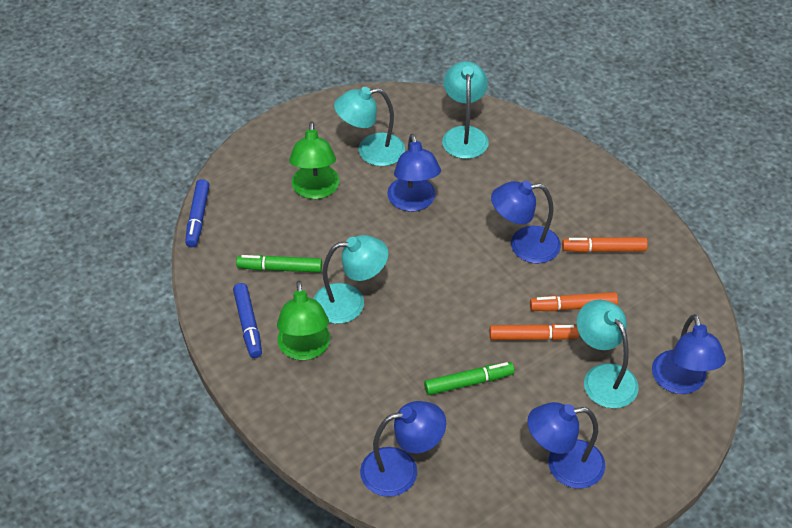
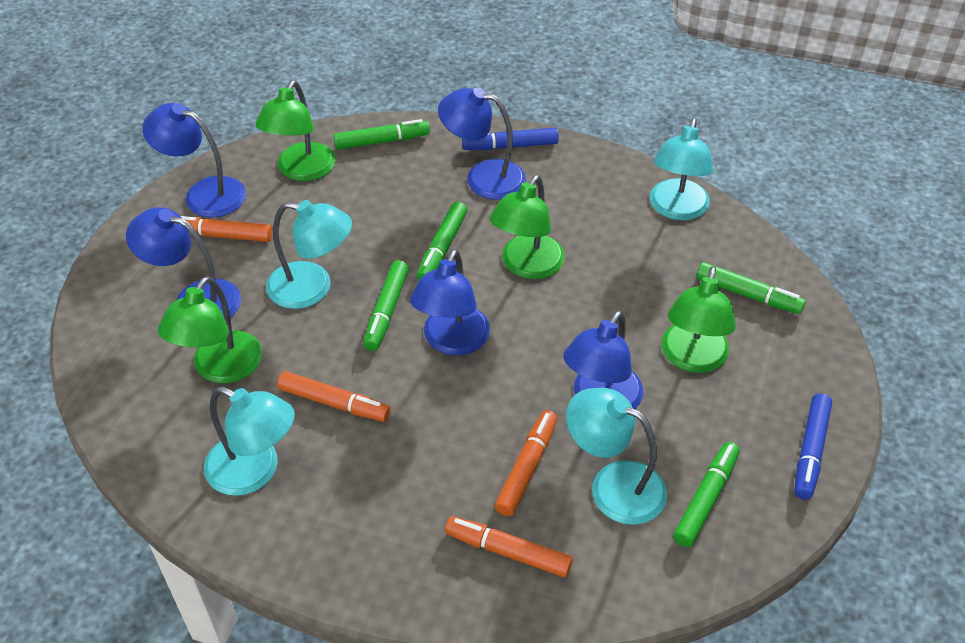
green lamp: 2 -> 4
green marker: 2 -> 5
orange marker: 3 -> 4

